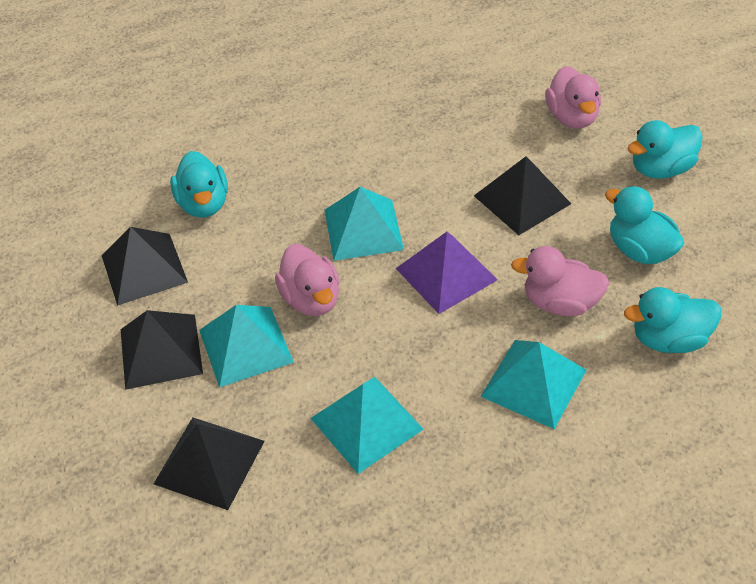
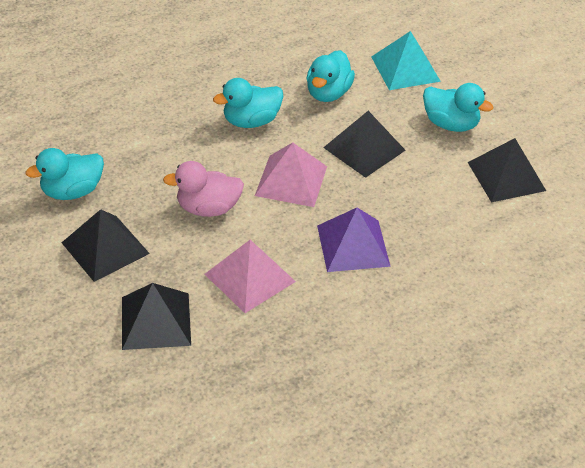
pink duck: 3 -> 1
pink pyramid: 0 -> 2
turquoise pyramid: 4 -> 1

